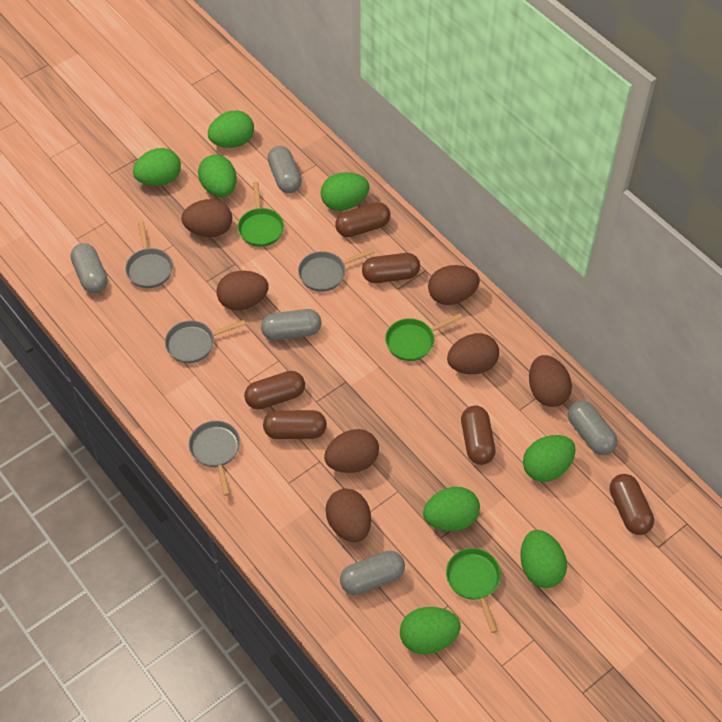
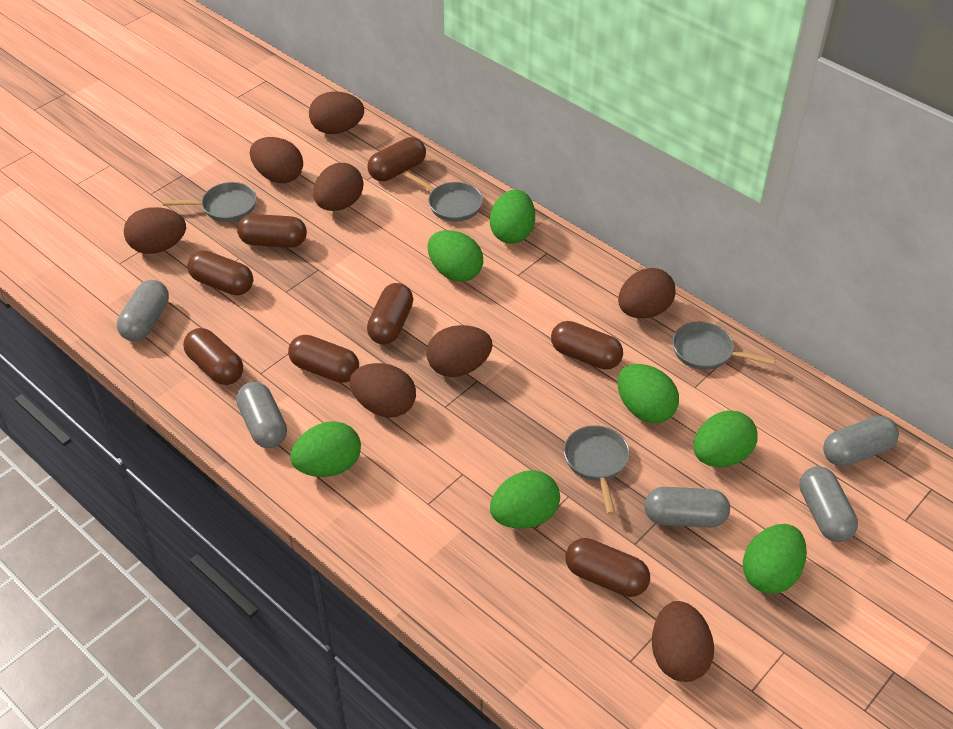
brown capsule: 6 -> 8
brown egg: 7 -> 8
green egg: 8 -> 7
green pan: 3 -> 0

